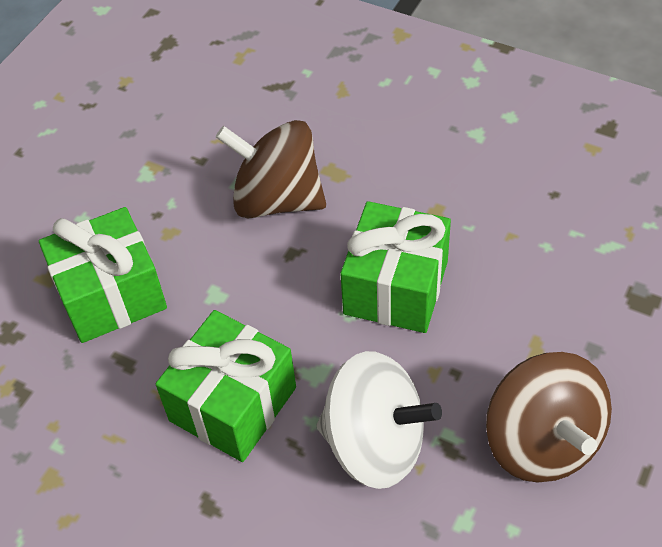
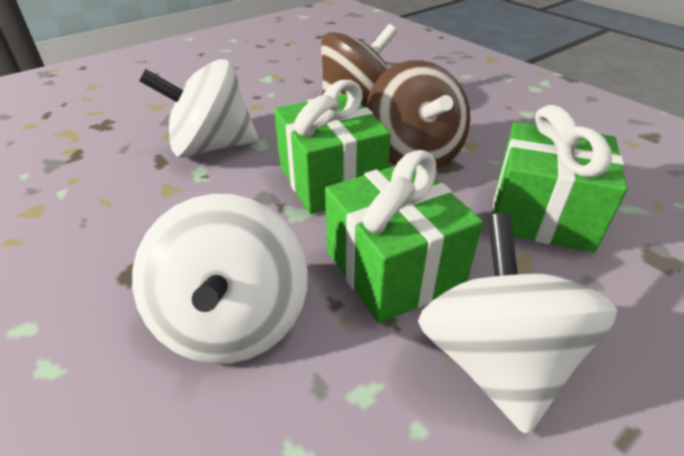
white spinning top: 1 -> 3

